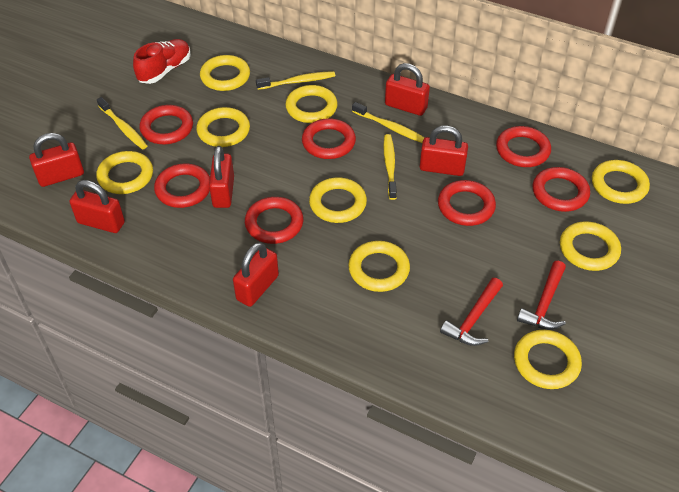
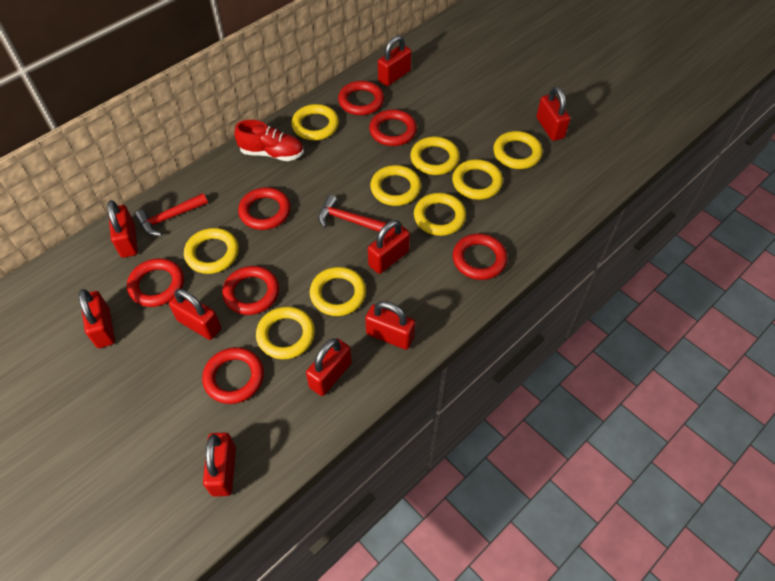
red padlock: 6 -> 9
yellow toothbrush: 4 -> 0

